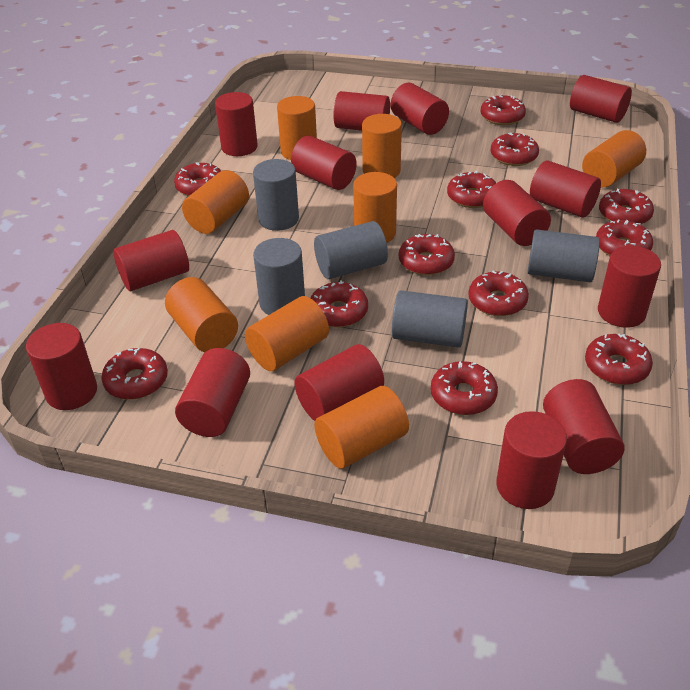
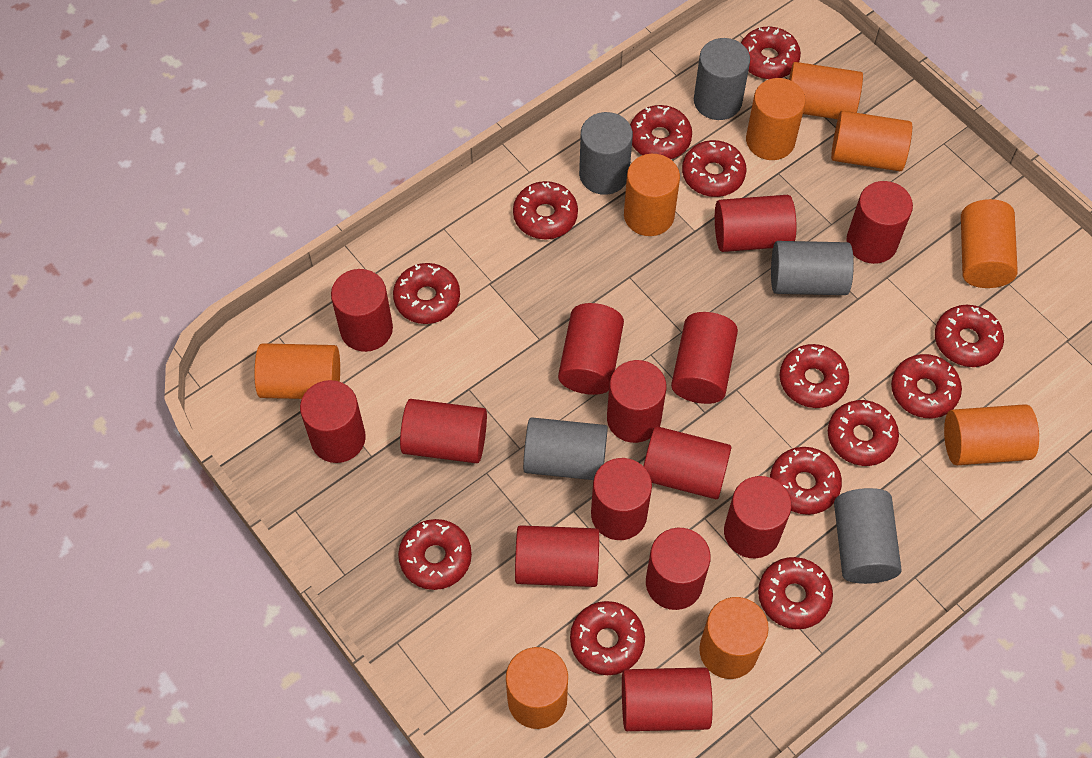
orange cylinder: 8 -> 9
red donut: 12 -> 13

